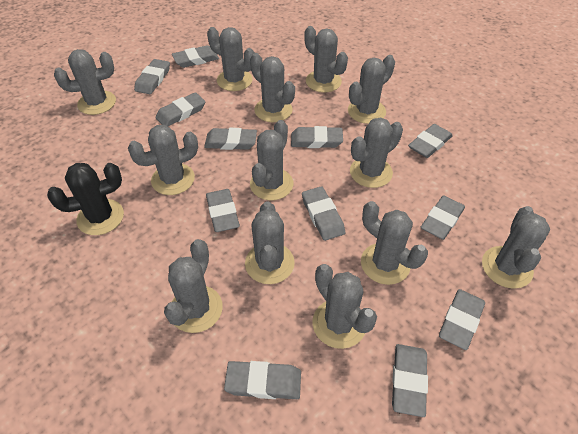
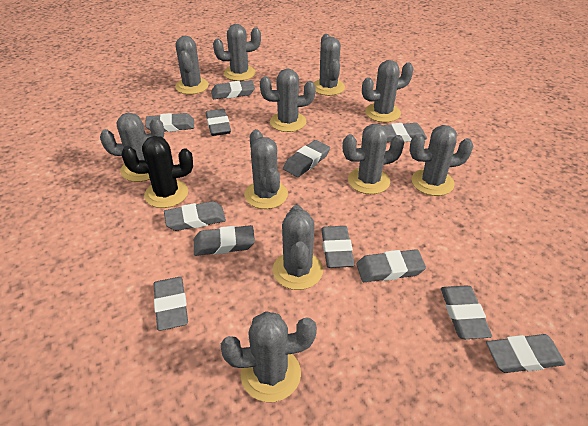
grey cactus: 13 -> 11

